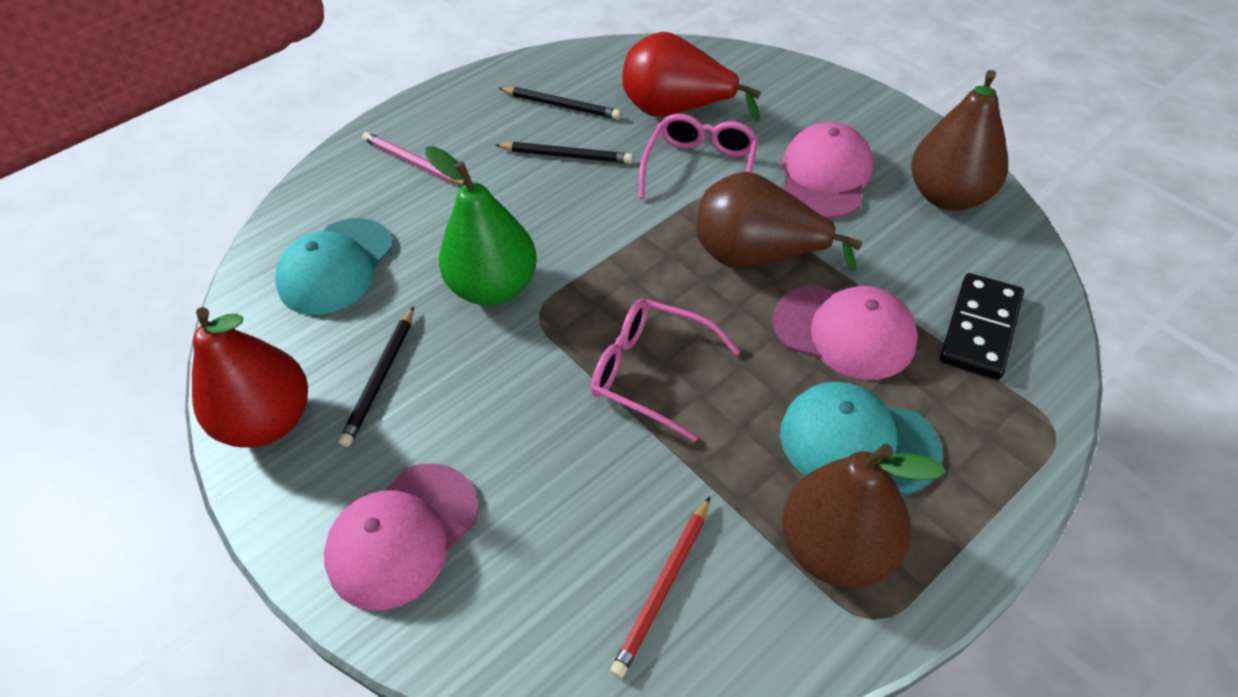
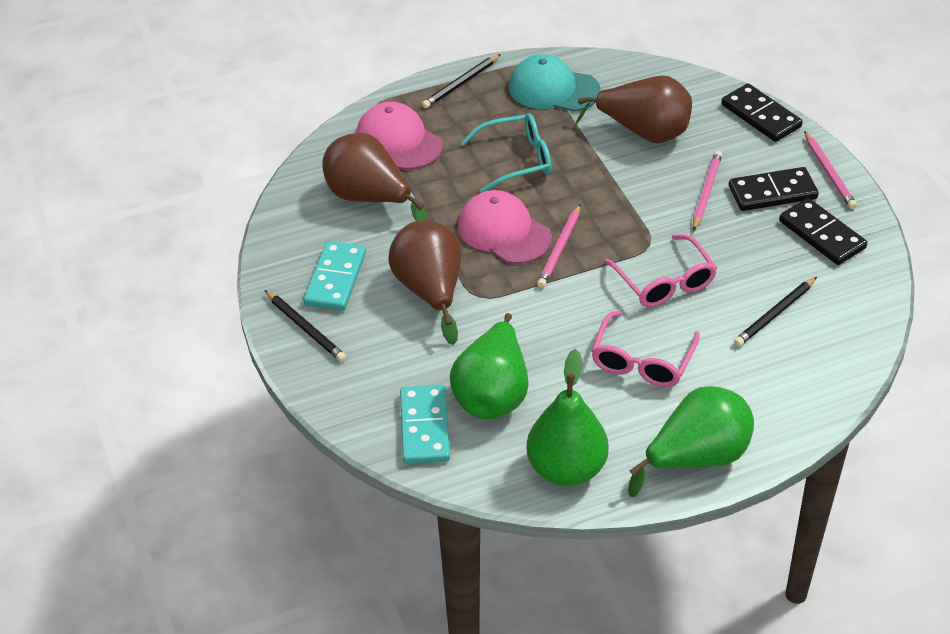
black domino: 1 -> 3
green pear: 1 -> 3
pink cap: 3 -> 2
pink pencil: 1 -> 3
red pear: 2 -> 0
red pencil: 1 -> 0
turquoise cap: 2 -> 1
turquoise domino: 0 -> 2
turquoise glasses: 0 -> 1

